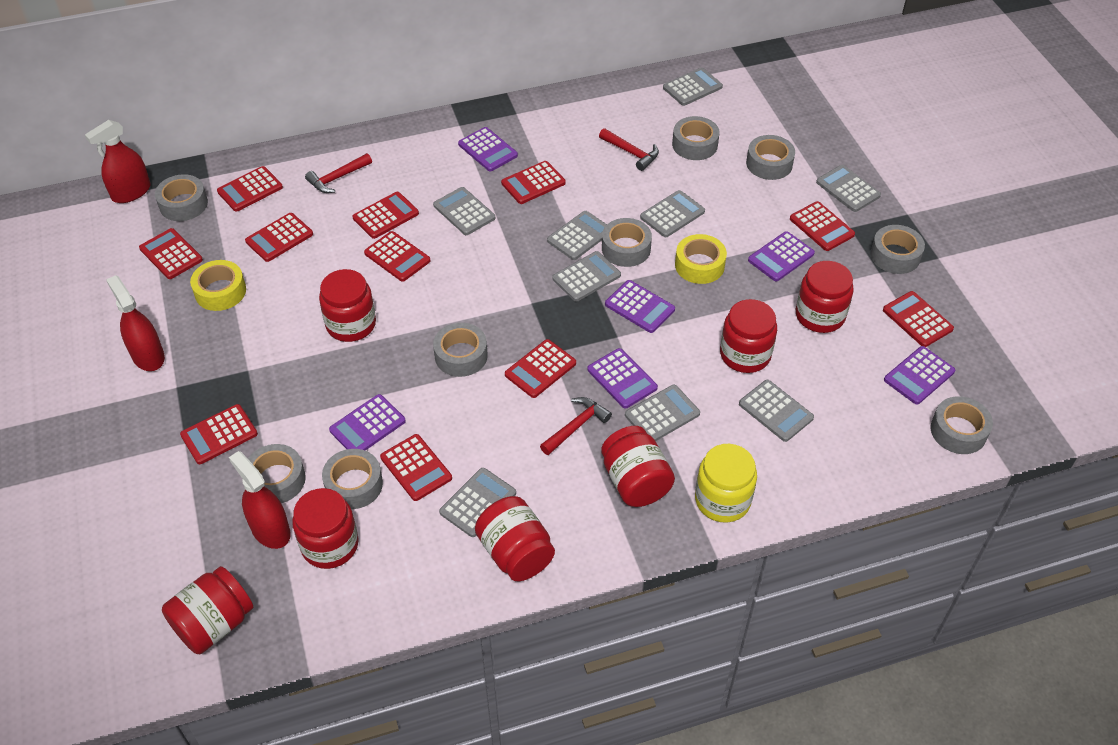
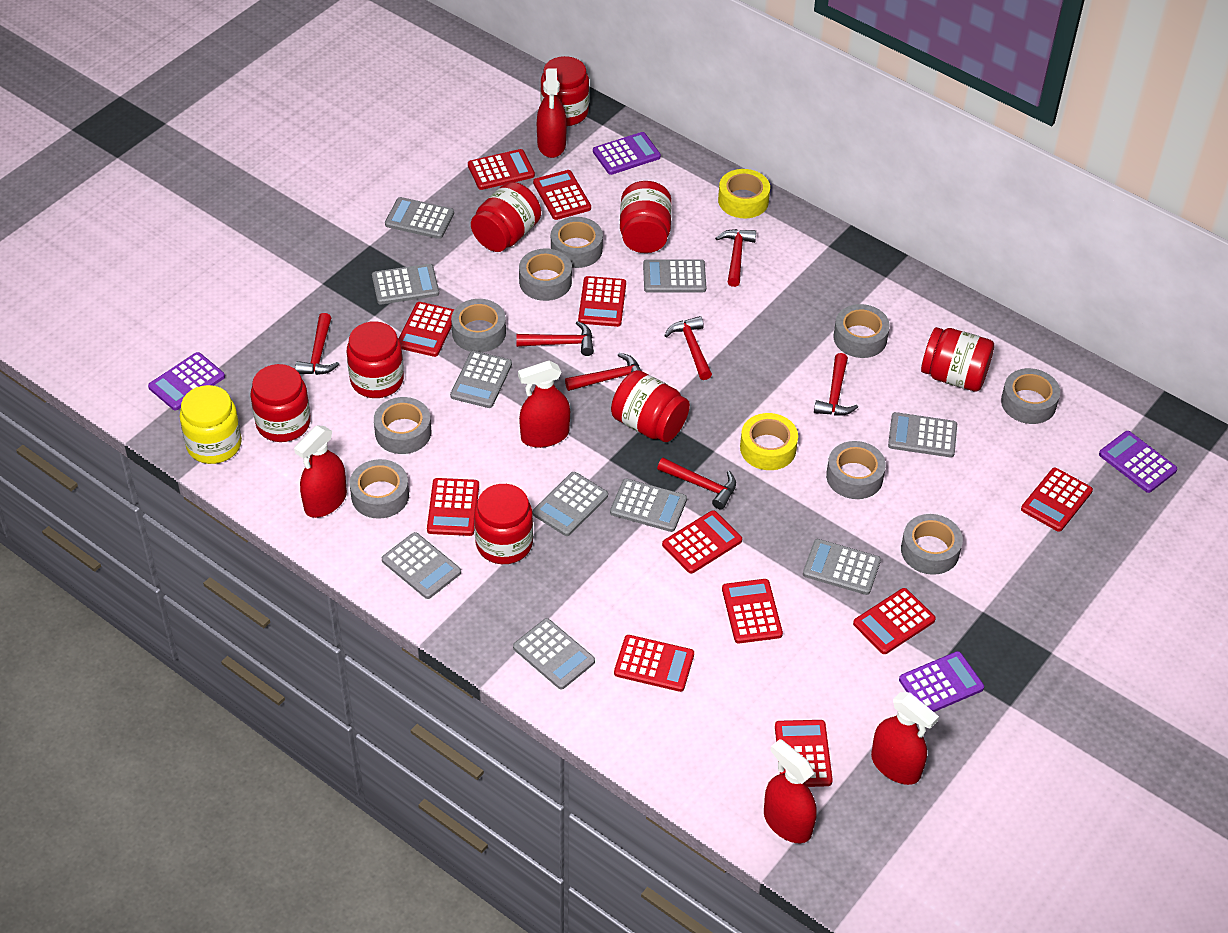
grey calculator: 9 -> 10
purple calculator: 6 -> 4
red hammer: 3 -> 7
red jar: 7 -> 8
red spray bottle: 3 -> 5

